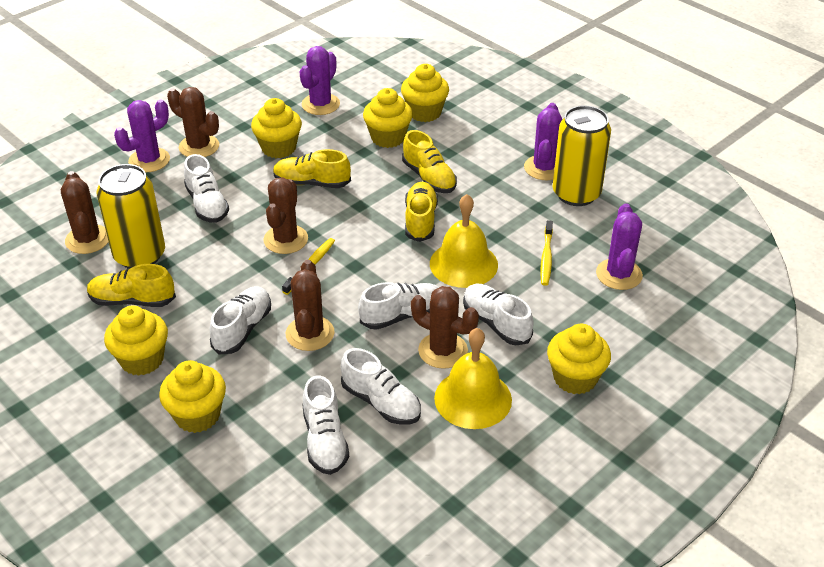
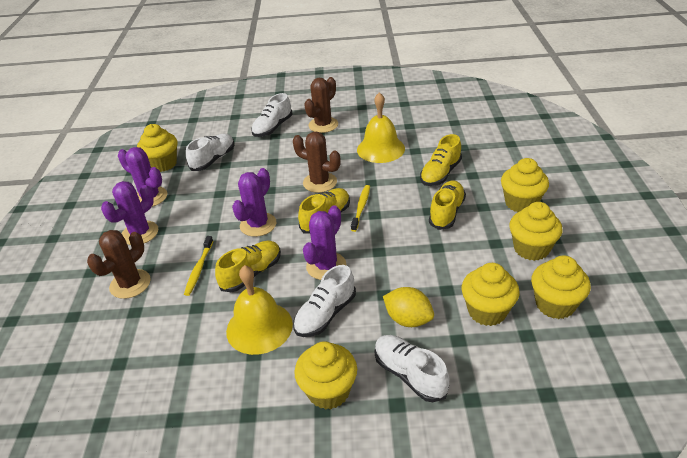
brown cactus: 5 -> 3
white shoe: 6 -> 4
yellow can: 2 -> 0
yellow lemon: 0 -> 1

